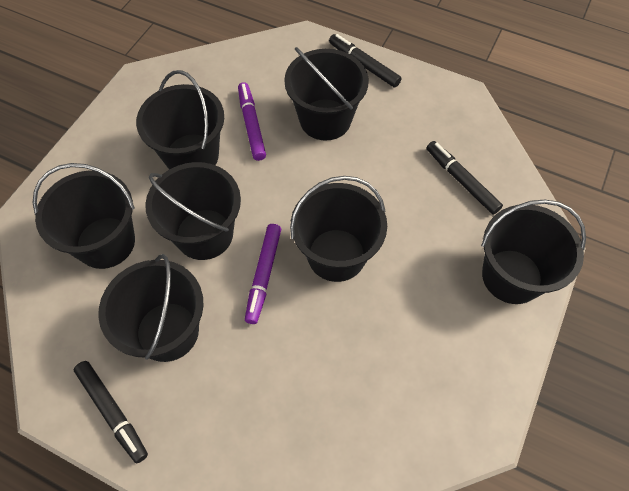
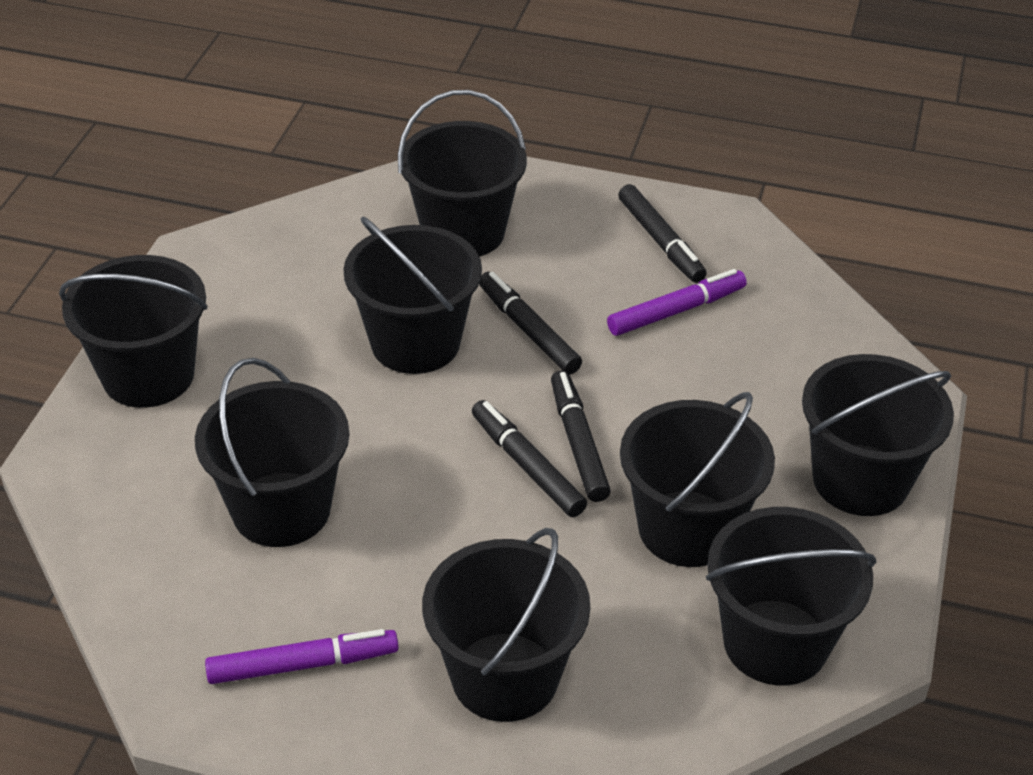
black bucket: 7 -> 8
black marker: 3 -> 4

